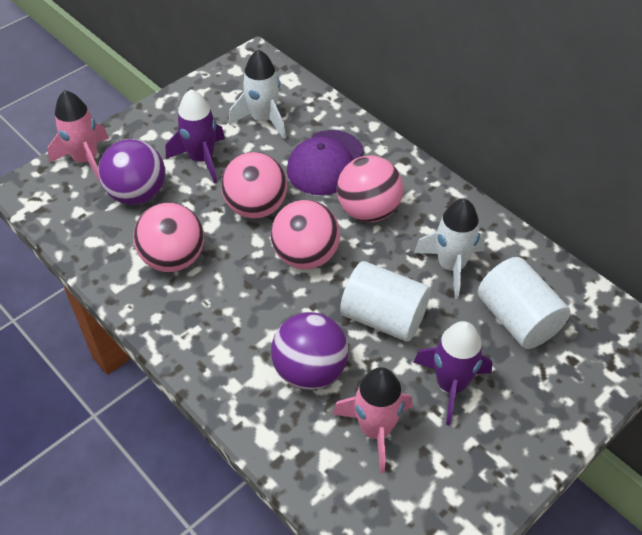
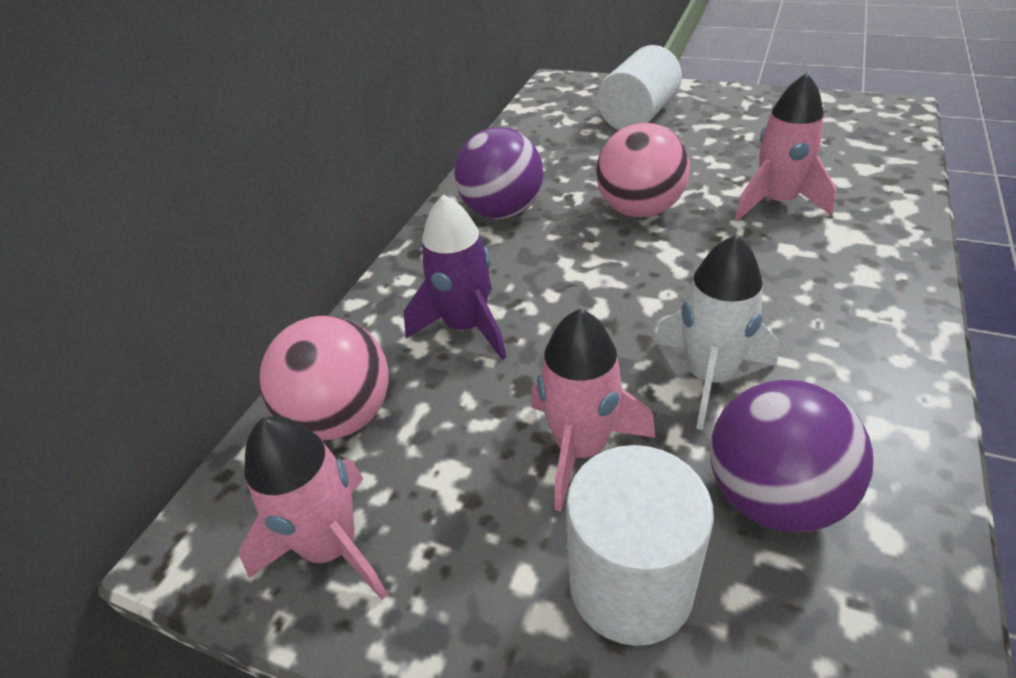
pink ball: 4 -> 2
pink rocket: 2 -> 3
purple cap: 1 -> 0
purple rocket: 2 -> 1
white rocket: 2 -> 1

